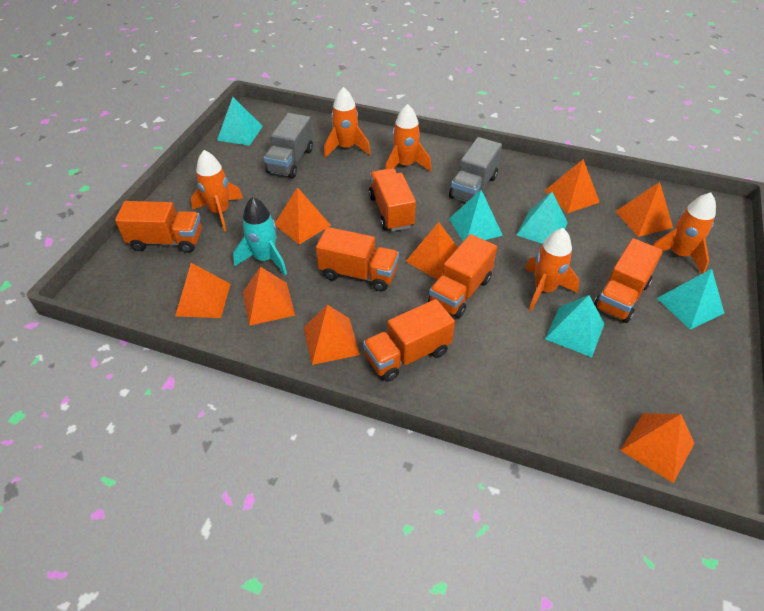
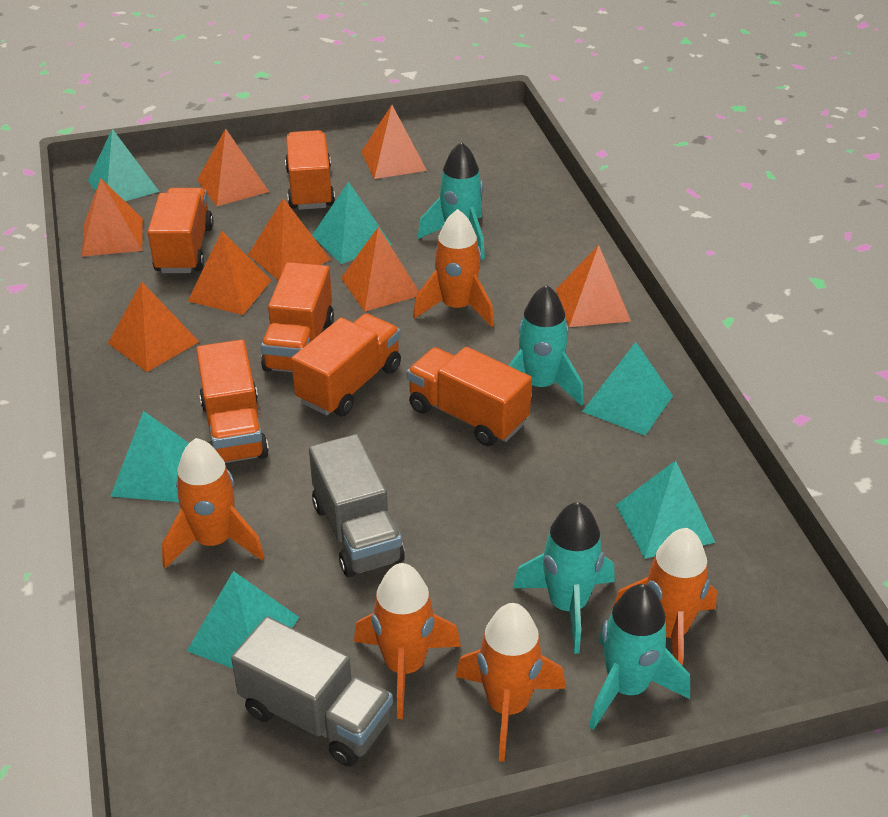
turquoise pyramid: 5 -> 6
turquoise rocket: 1 -> 4

